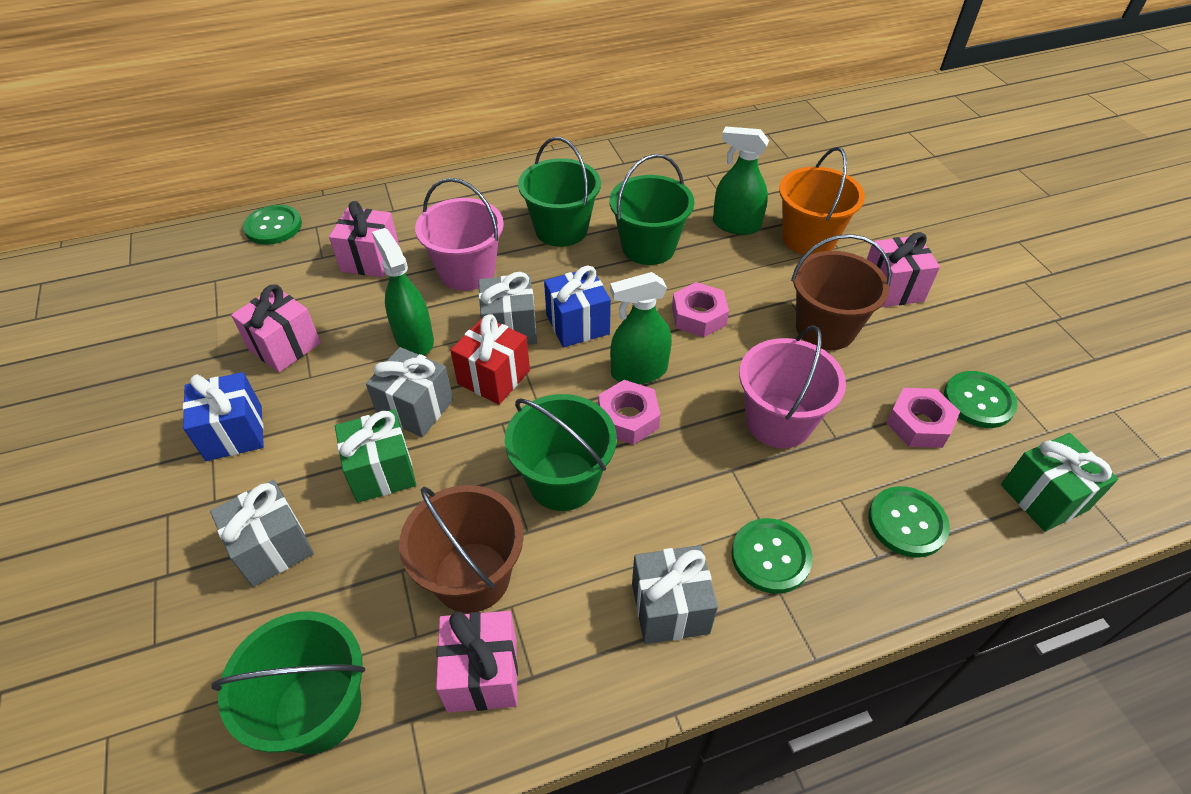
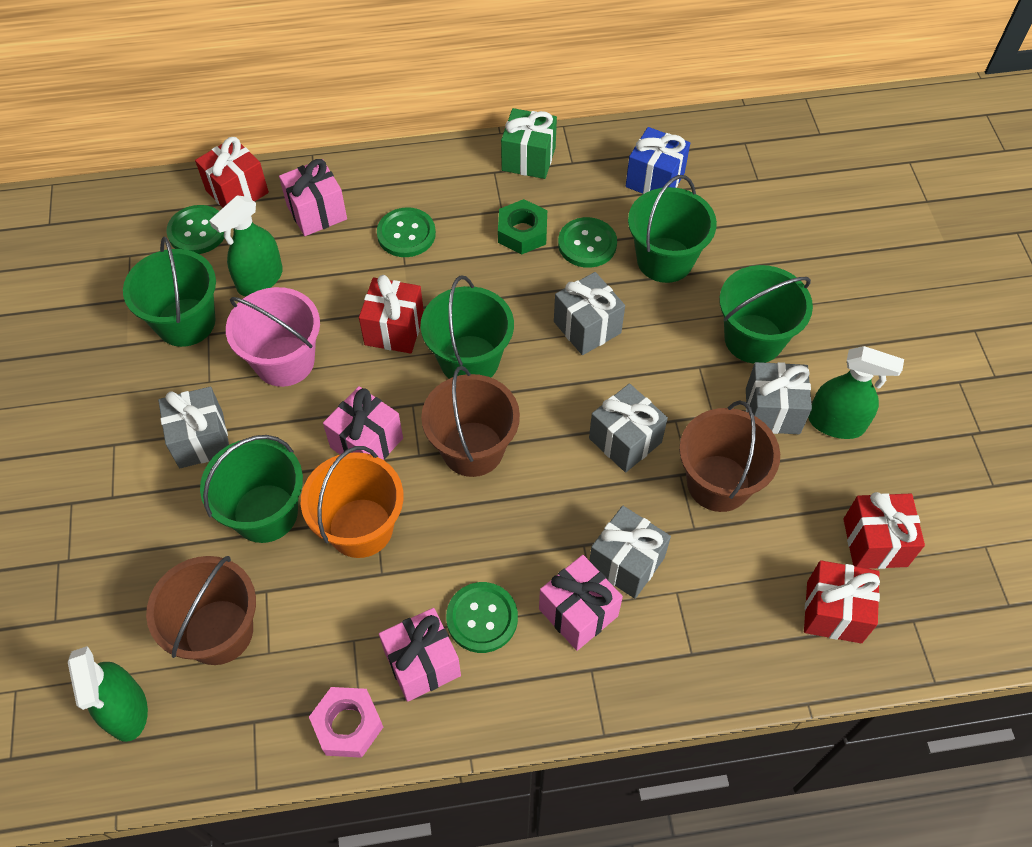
blue gift: 2 -> 1
brown bucket: 2 -> 3
green bucket: 4 -> 5
green gift: 2 -> 1
green nut: 0 -> 1
grey gift: 4 -> 5
pink bucket: 2 -> 1
pink nut: 3 -> 1
red gift: 1 -> 4

